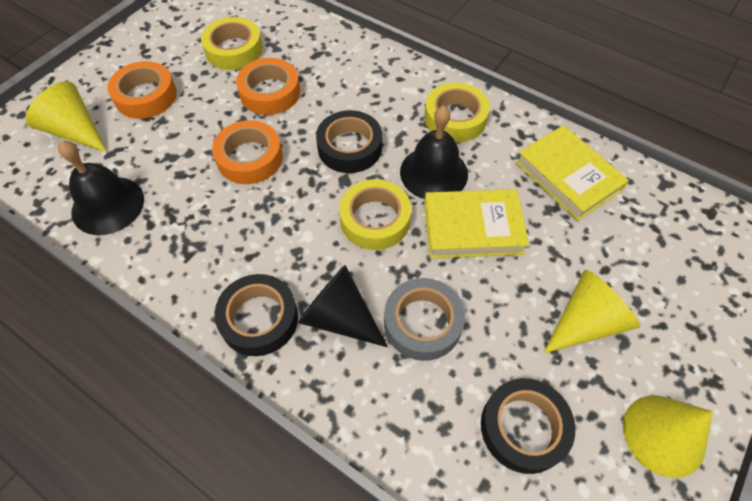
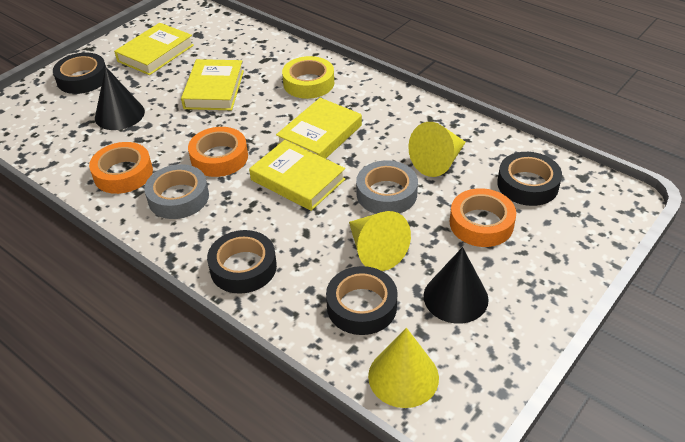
black bell: 2 -> 0
black cone: 1 -> 2
black tape: 3 -> 4
grey tape: 1 -> 2
yellow book: 2 -> 4
yellow tape: 3 -> 1

